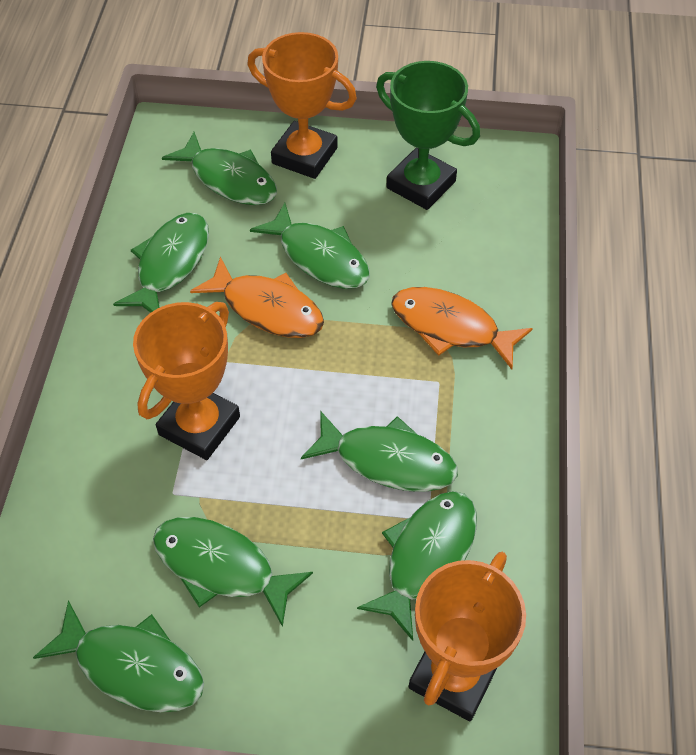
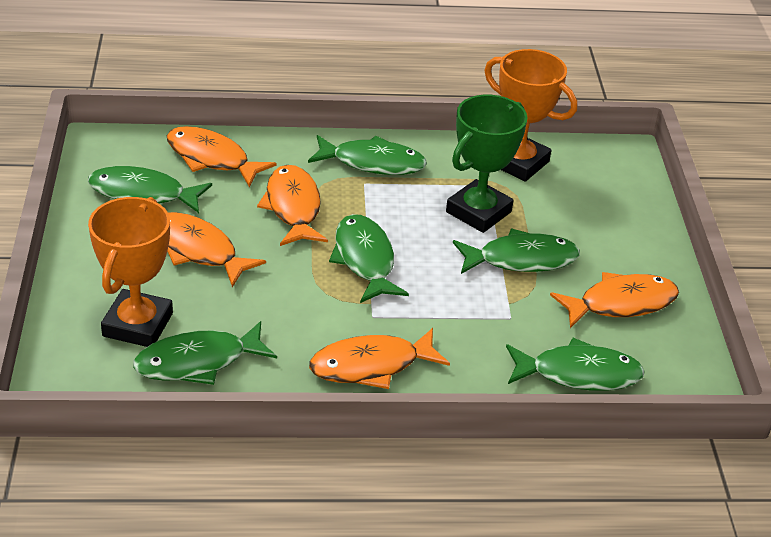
green fish: 7 -> 6
orange fish: 2 -> 5
orange trophy: 3 -> 2

